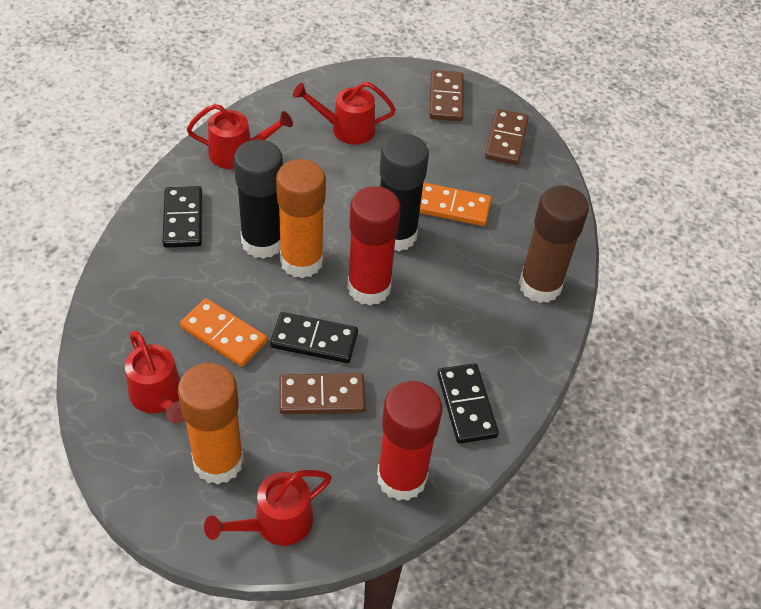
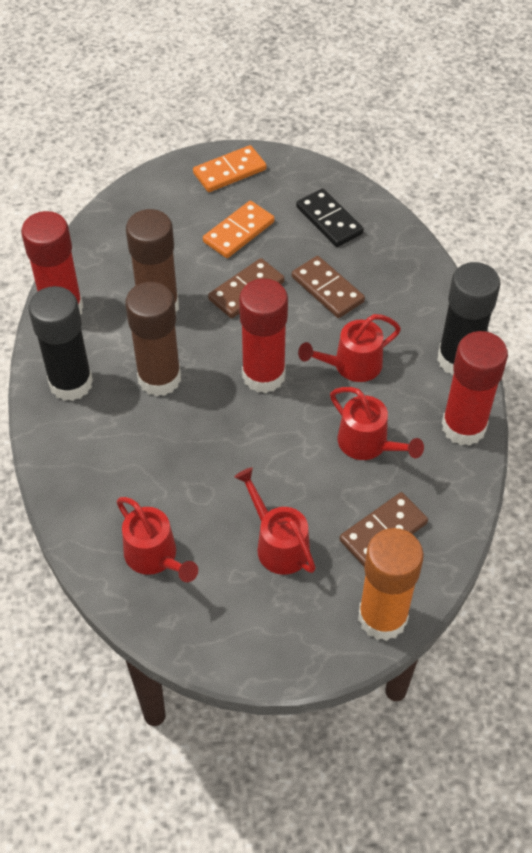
black domino: 3 -> 1
brown glue stick: 1 -> 2
orange glue stick: 2 -> 1
red glue stick: 2 -> 3

